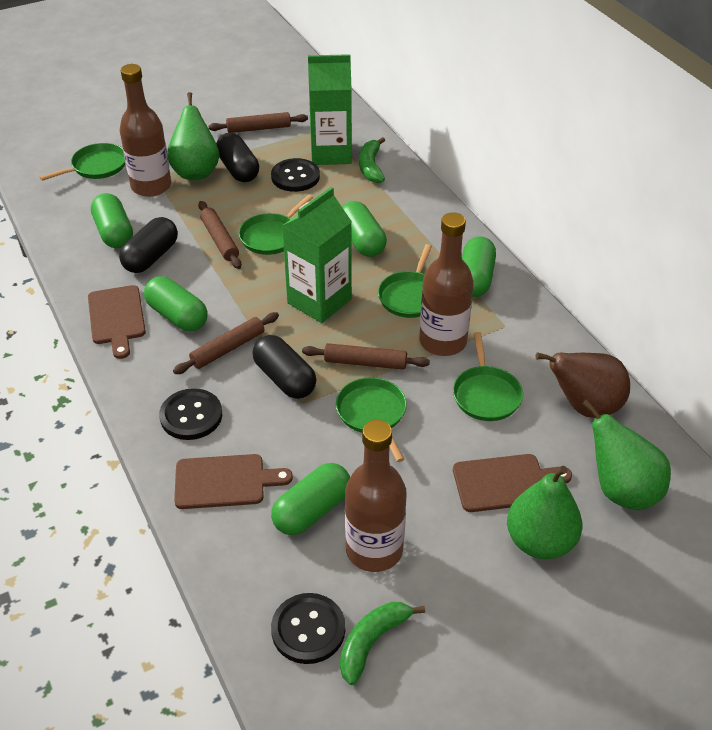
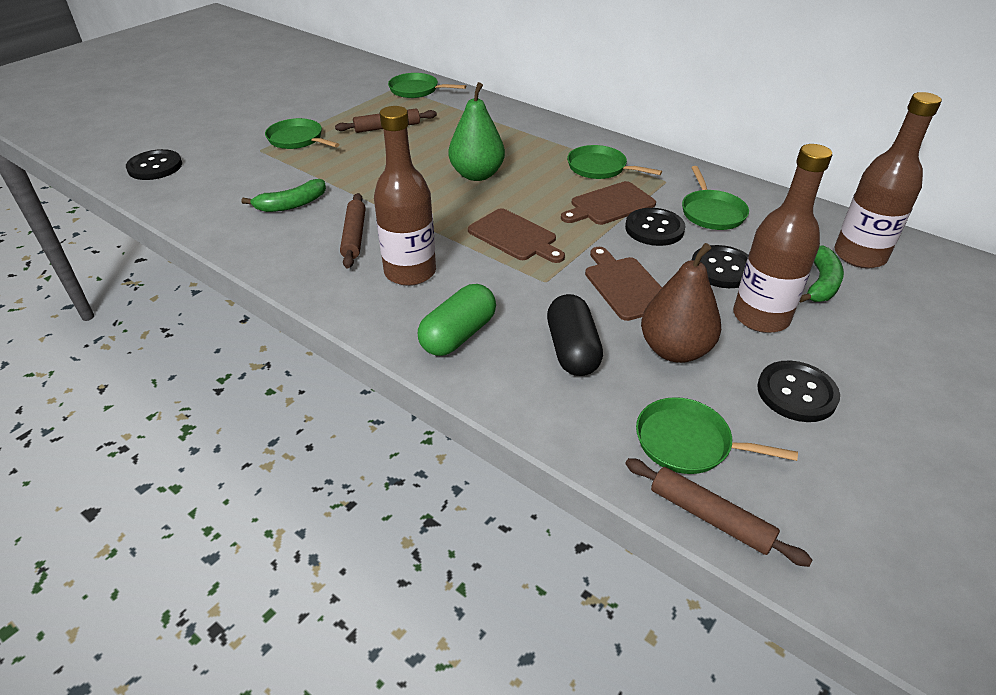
black button: 3 -> 4
black capsule: 3 -> 1
brown rolling pin: 4 -> 3
green capsule: 5 -> 1
green carton: 2 -> 0
green pear: 3 -> 1

